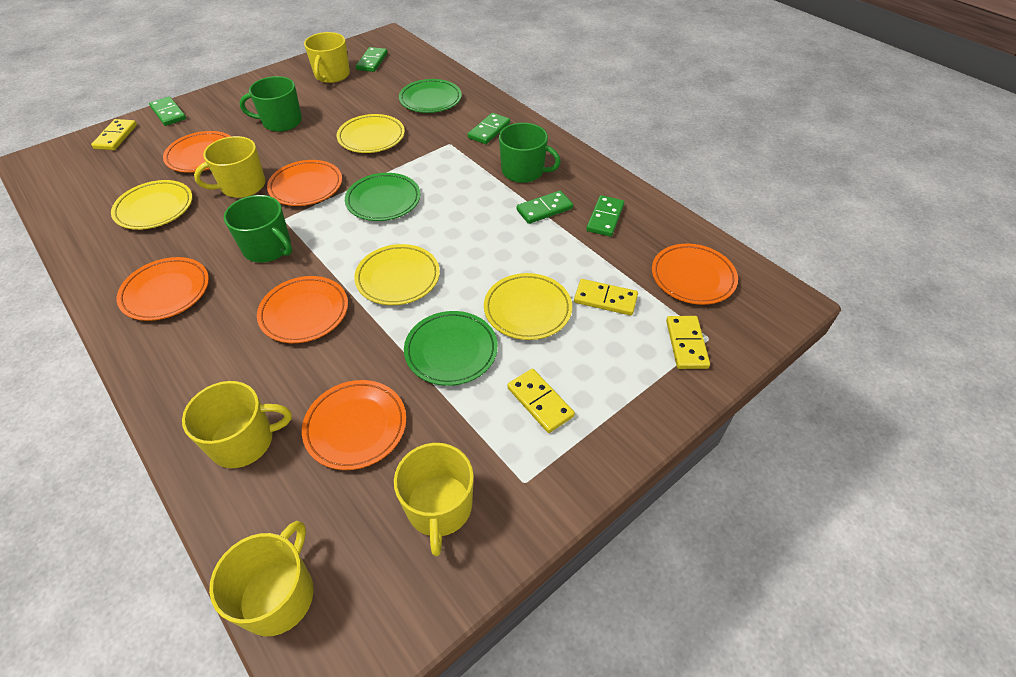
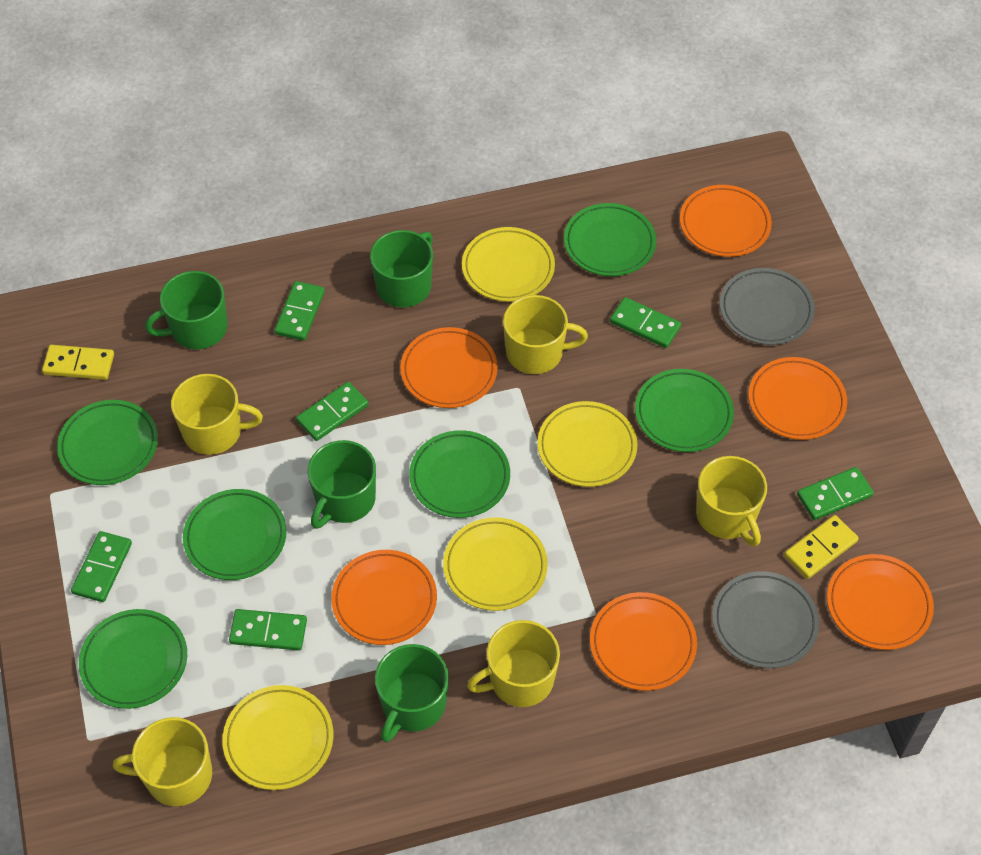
green domino: 5 -> 6
green mug: 3 -> 4
green plate: 3 -> 6
grey plate: 0 -> 2
yellow domino: 4 -> 2

